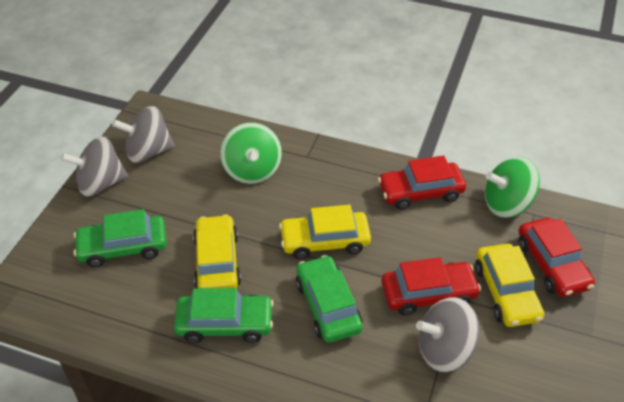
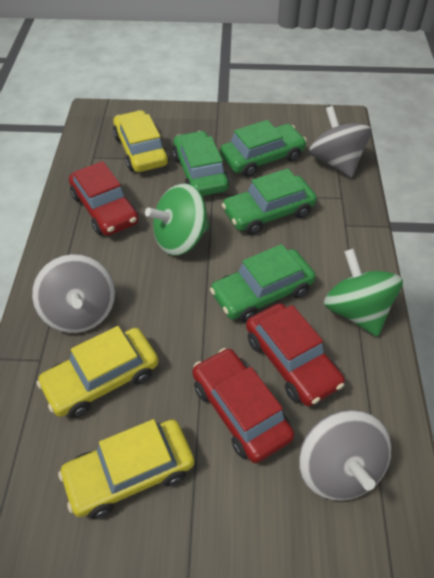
green car: 3 -> 4

